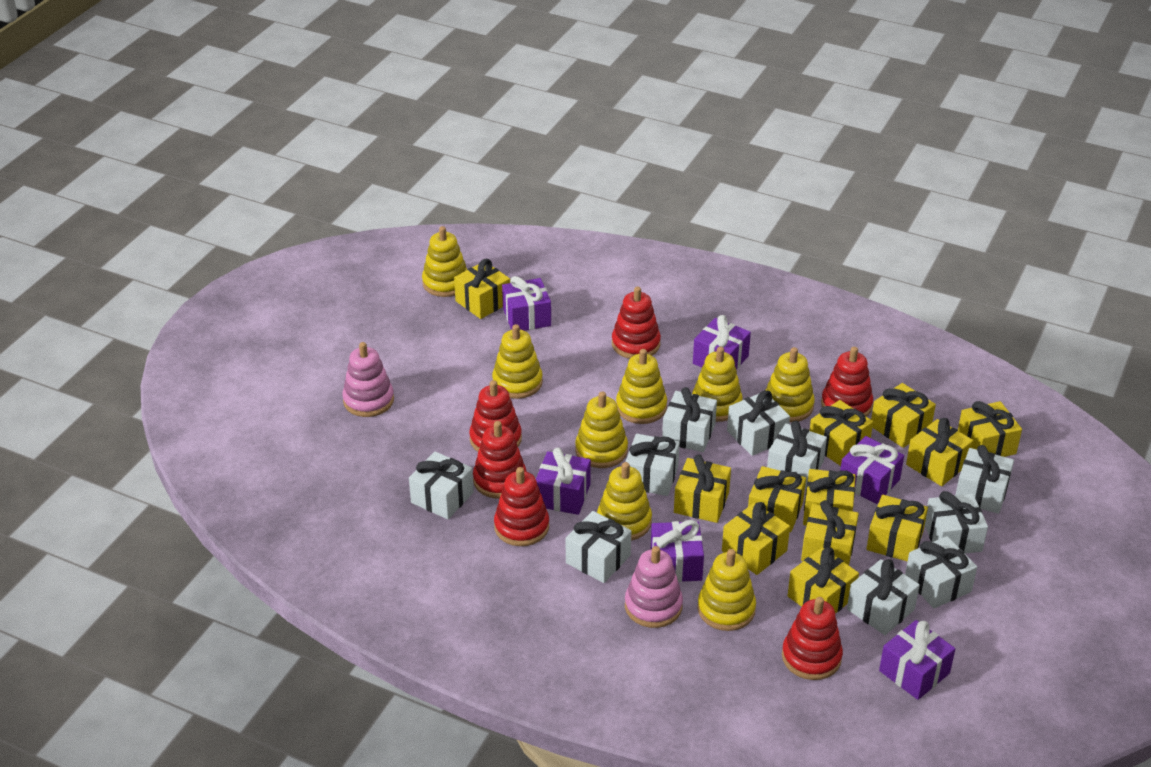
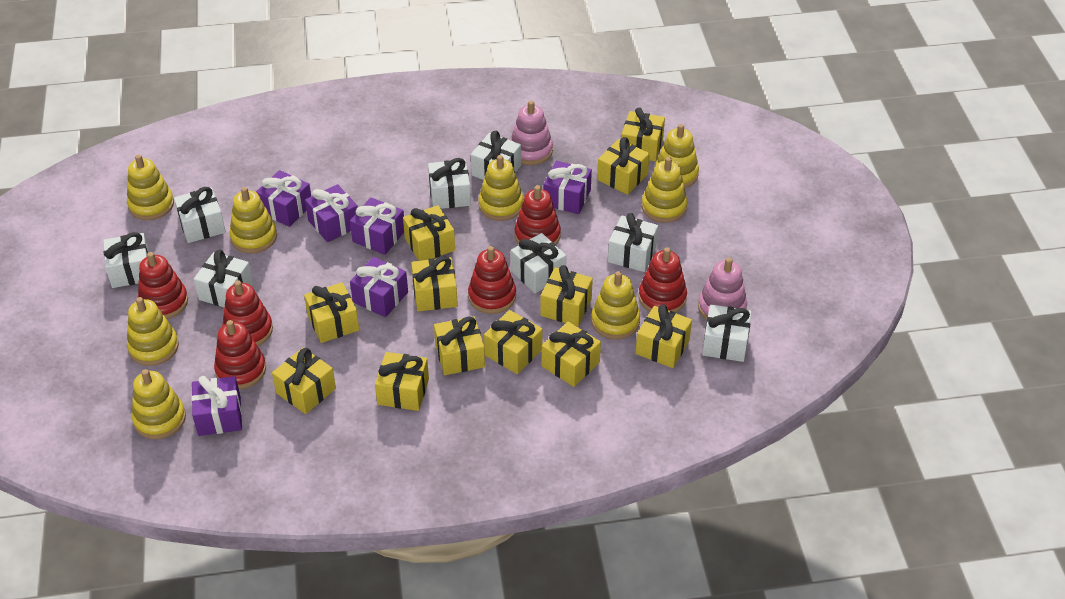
white gift: 10 -> 8

